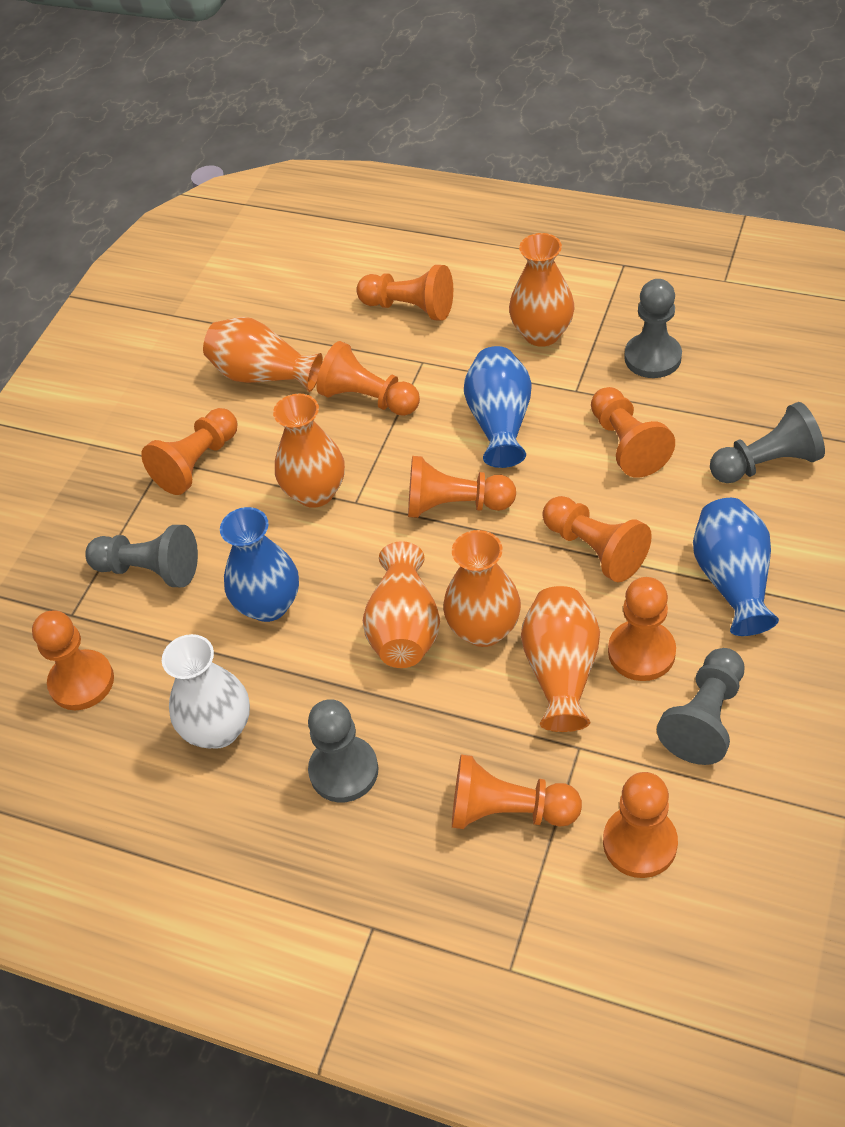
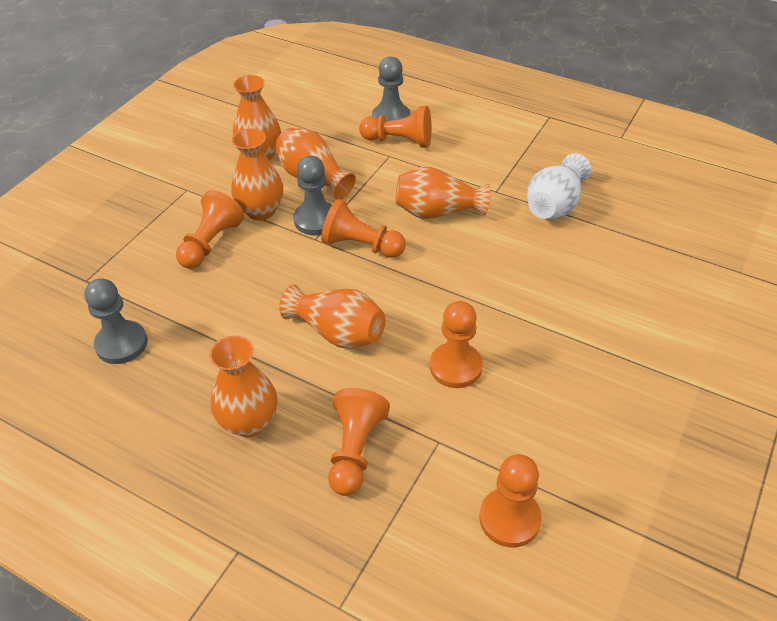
blue vase: 3 -> 0
grey pawn: 5 -> 3
orange pawn: 10 -> 6

